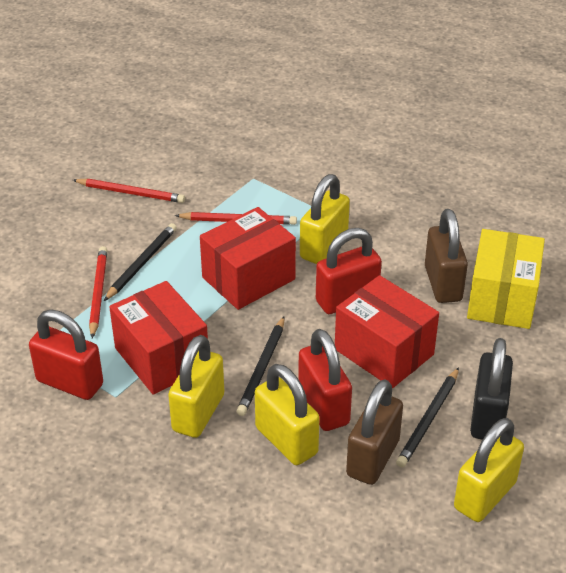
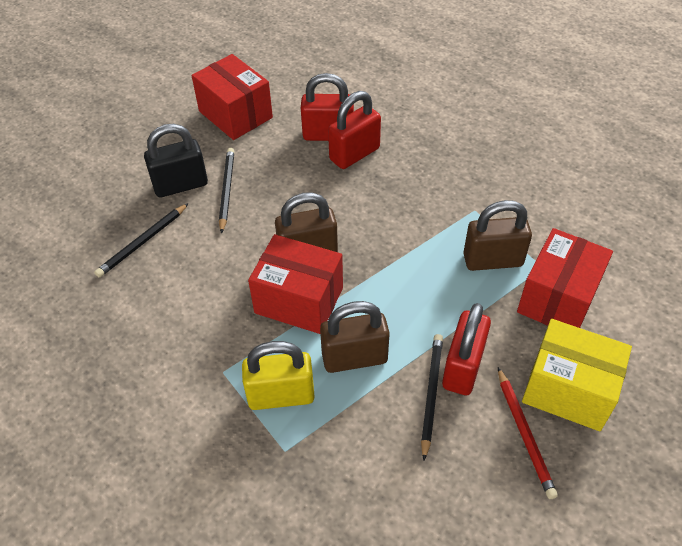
brown padlock: 2 -> 3
red pencil: 3 -> 1
yellow padlock: 4 -> 1

